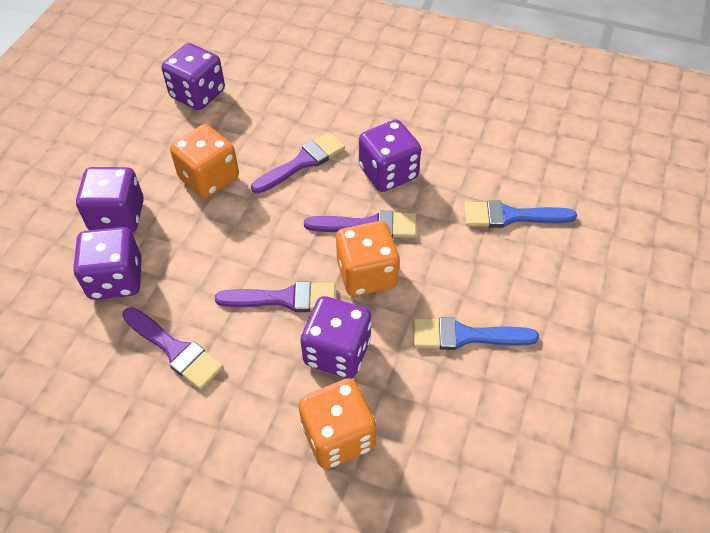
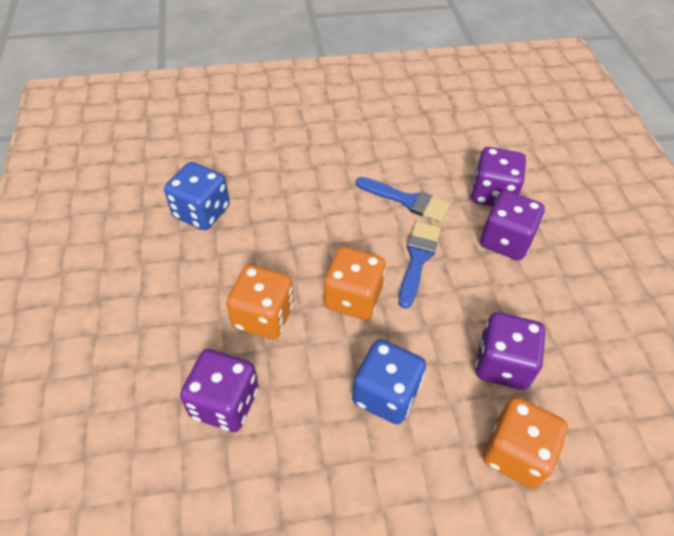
blue dice: 0 -> 2
purple brush: 4 -> 0
purple dice: 5 -> 4

